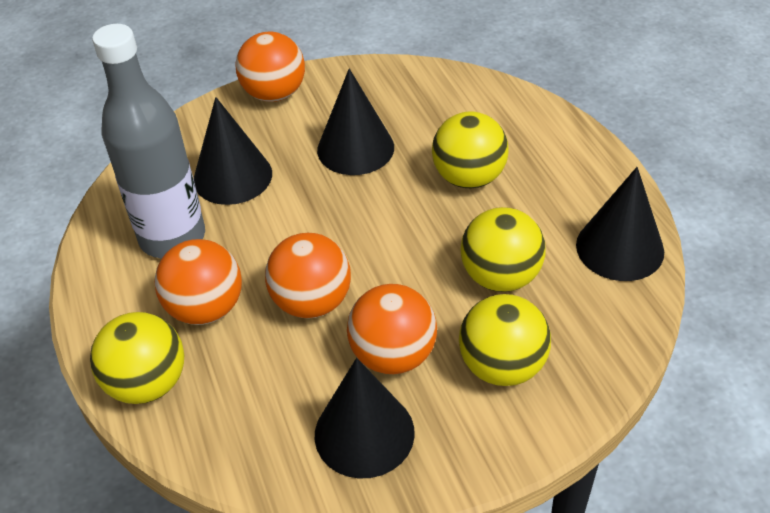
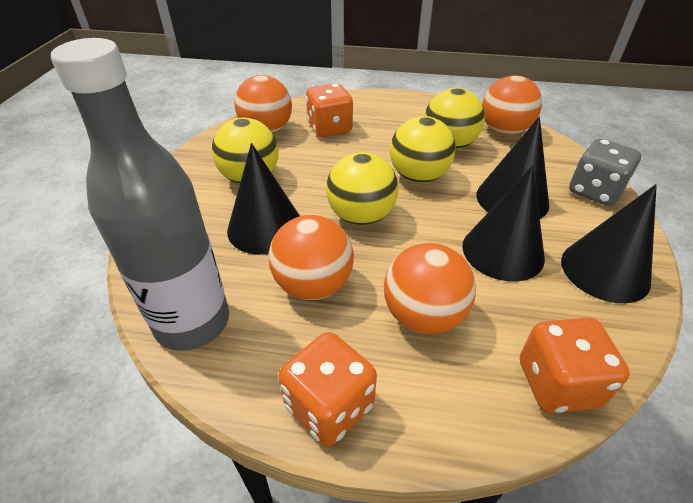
grey dice: 0 -> 1
orange dice: 0 -> 3

